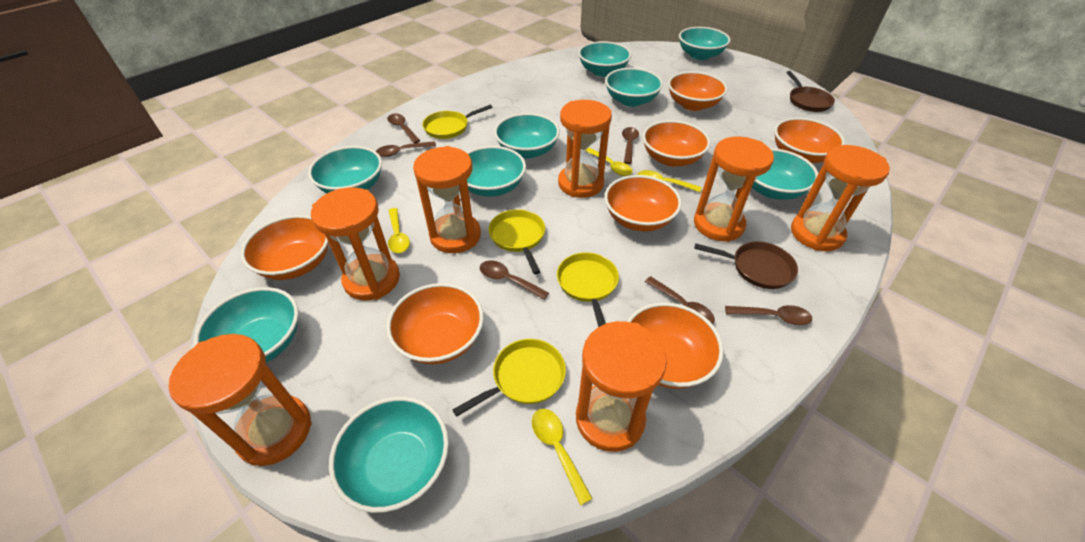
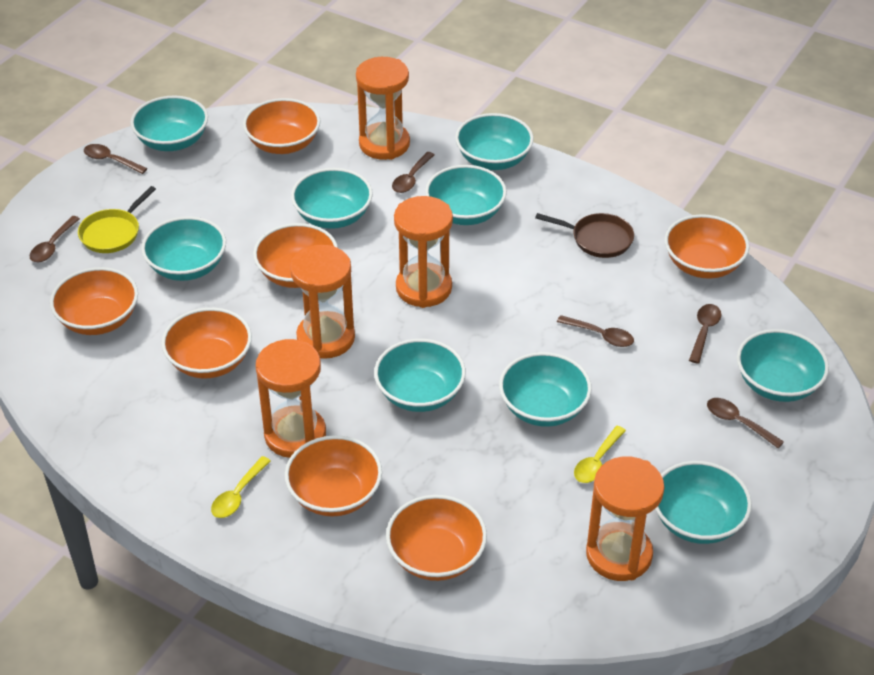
brown pan: 2 -> 1
orange hourglass: 7 -> 5
yellow pan: 4 -> 1
yellow spoon: 4 -> 2

